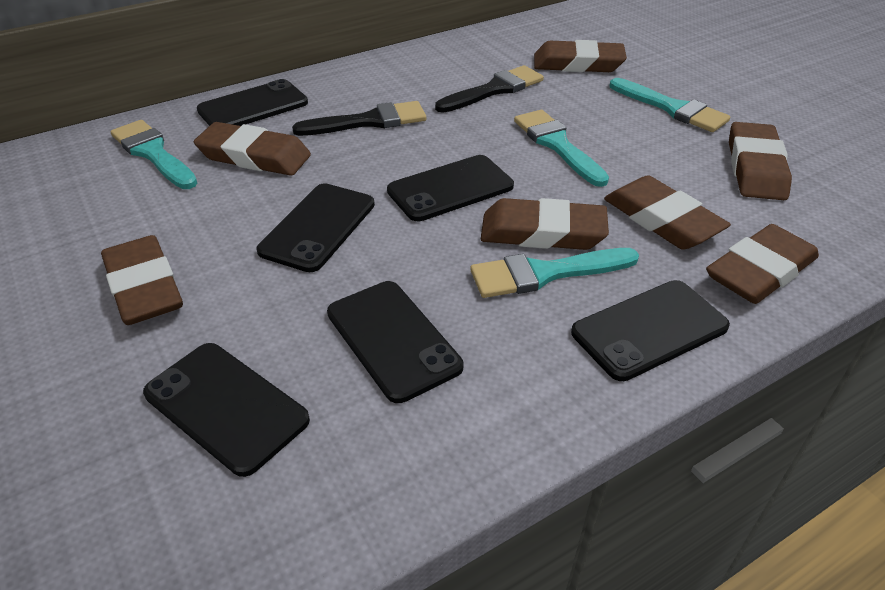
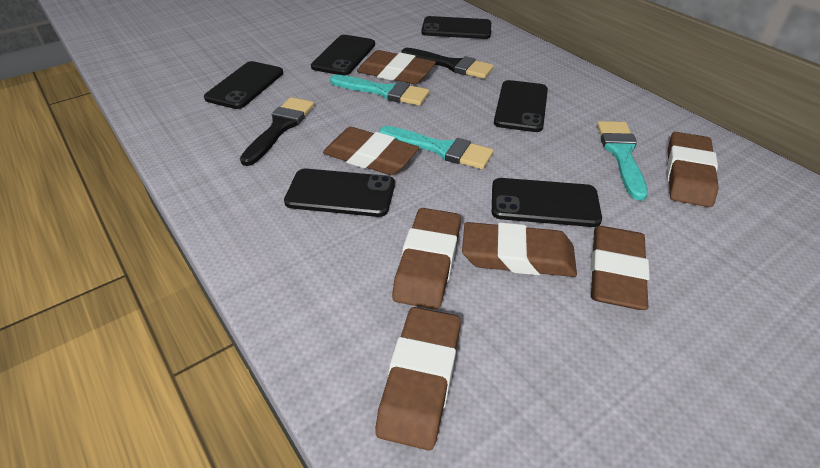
turquoise brush: 4 -> 3

